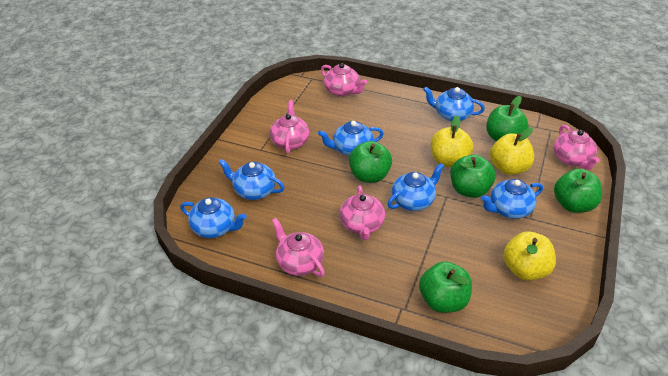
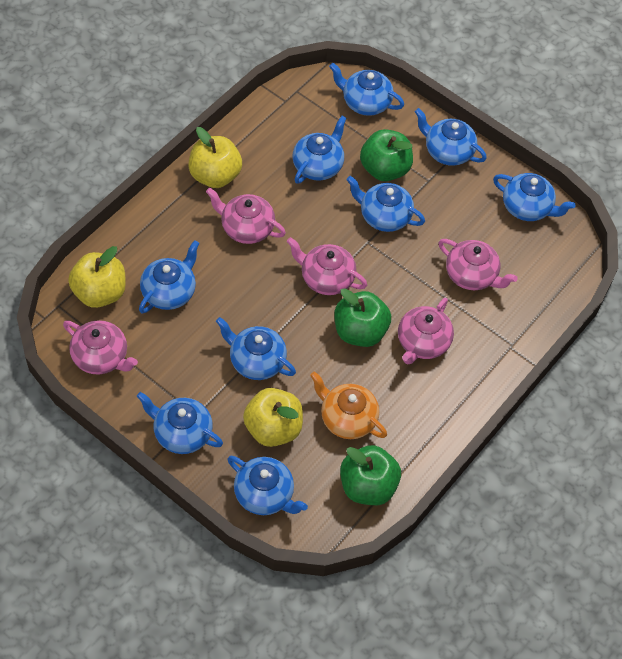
blue teapot: 6 -> 9
green apple: 5 -> 3
orange teapot: 0 -> 1

